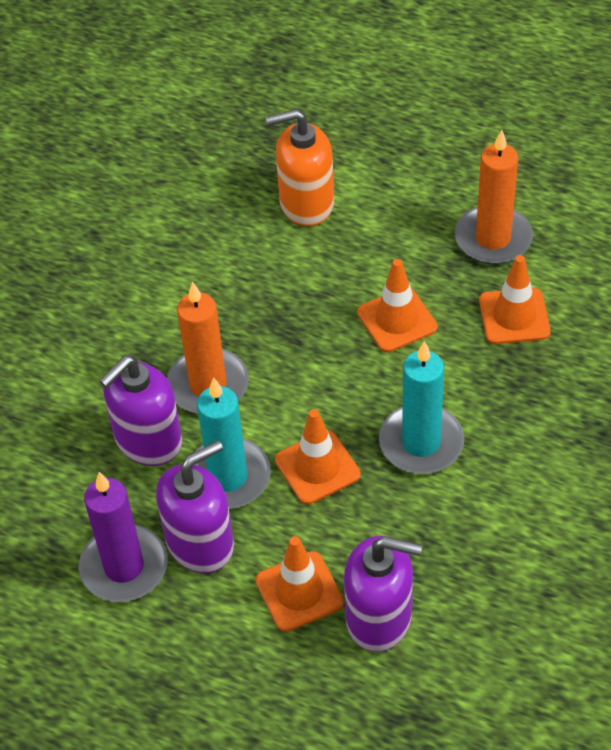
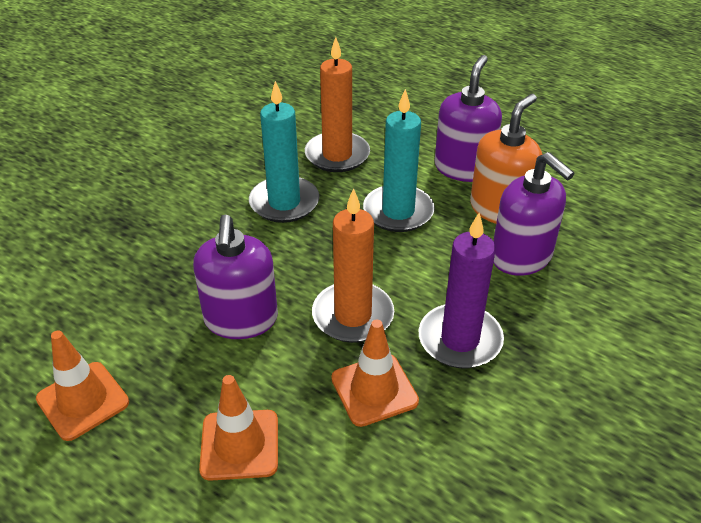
orange traffic cone: 4 -> 3

